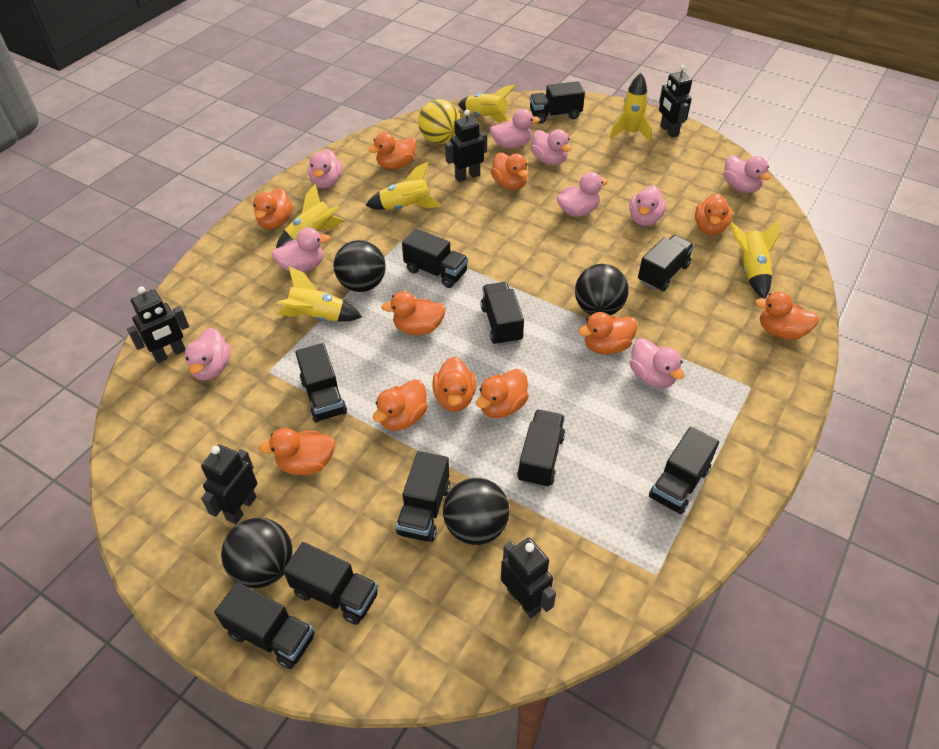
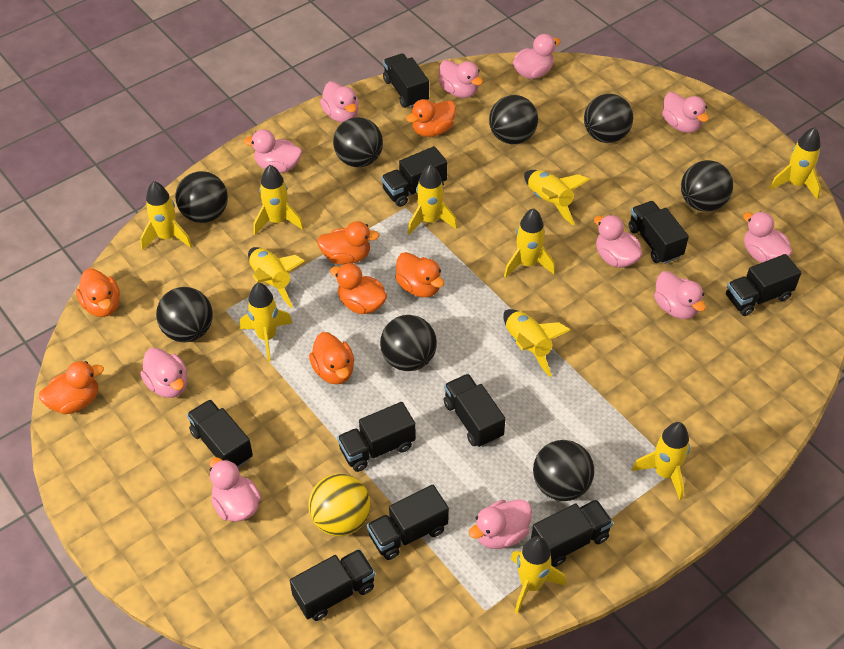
black ball: 4 -> 8
black robot: 5 -> 0
orange duck: 11 -> 7
pink duck: 9 -> 11
yellow rocket: 6 -> 11

